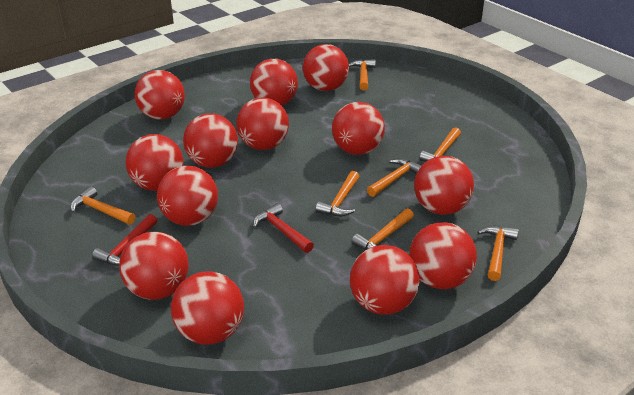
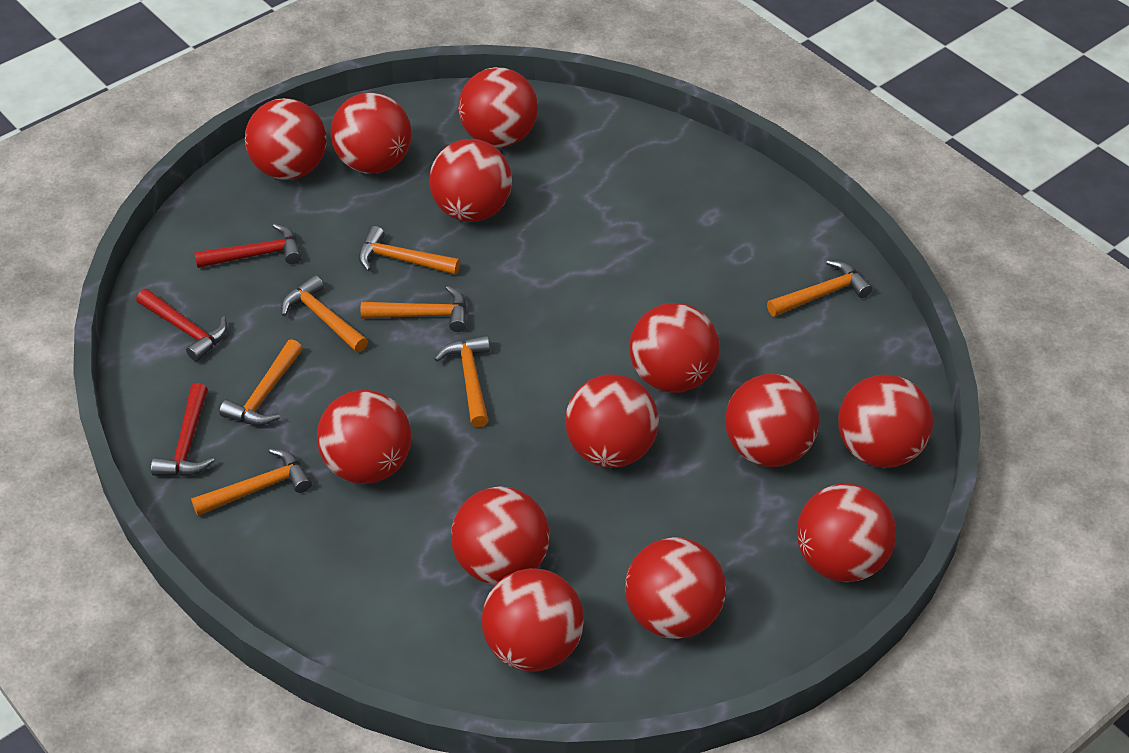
red hammer: 2 -> 3

